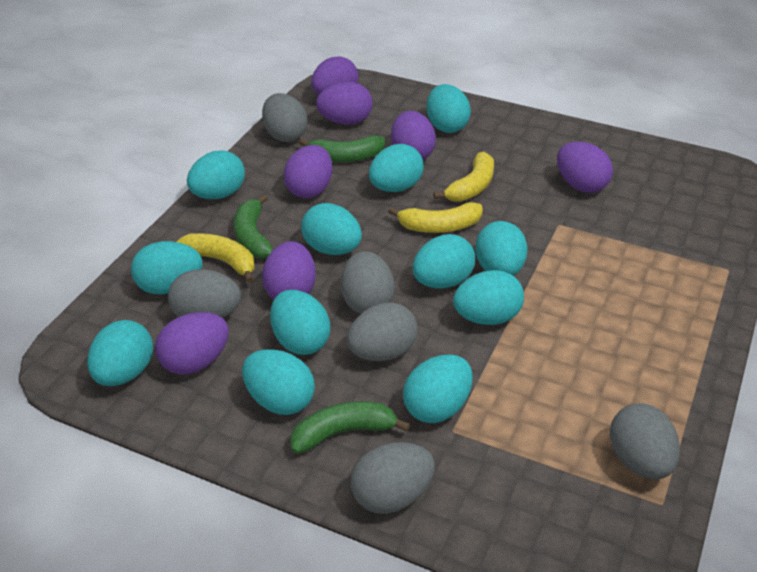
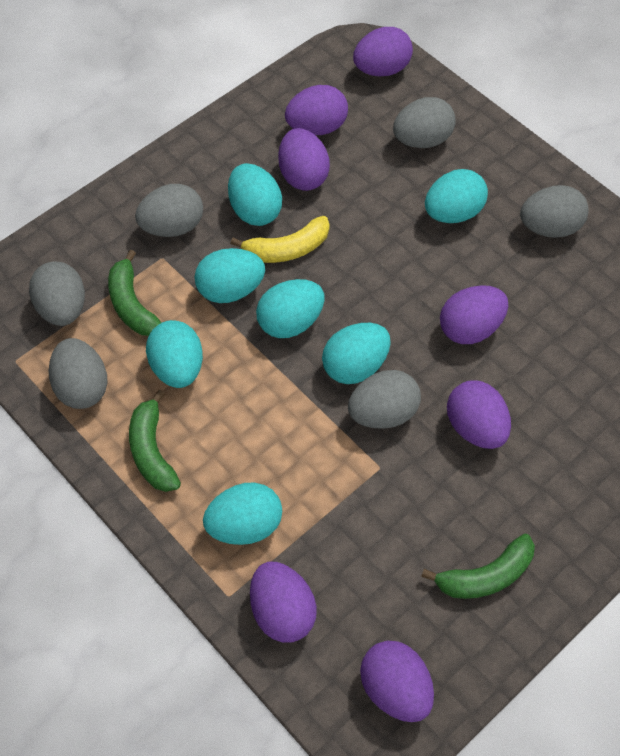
turquoise egg: 12 -> 7
yellow banana: 3 -> 1

